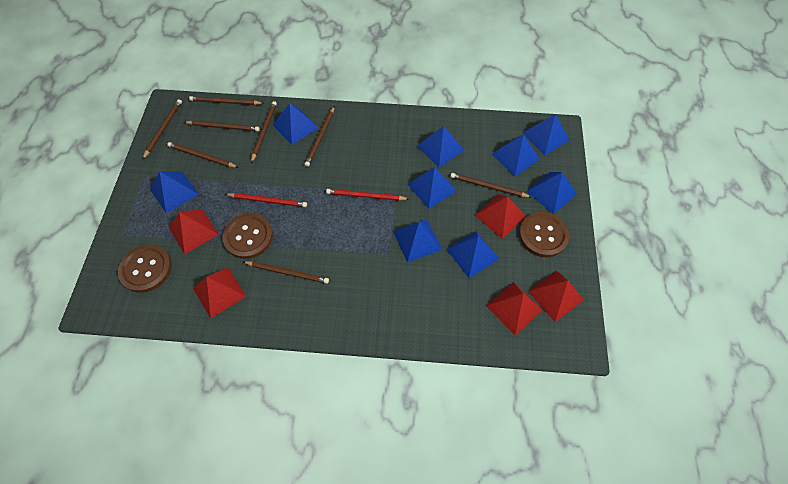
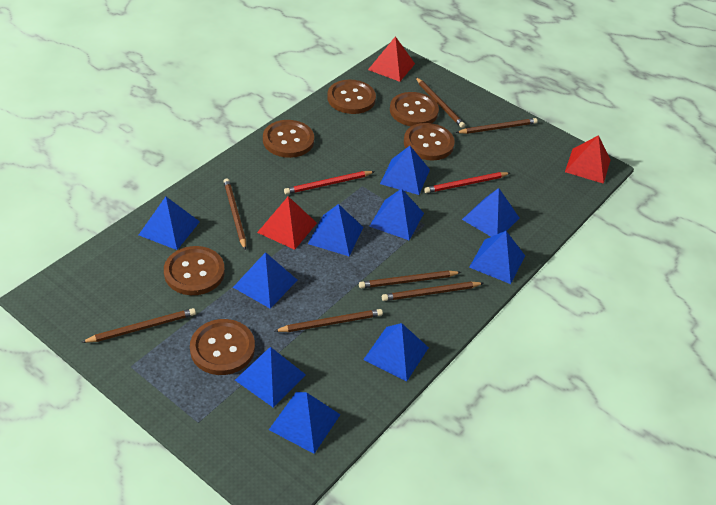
blue pyramid: 9 -> 10
brown button: 3 -> 6
brown pencil: 8 -> 7
red pyramid: 5 -> 3

